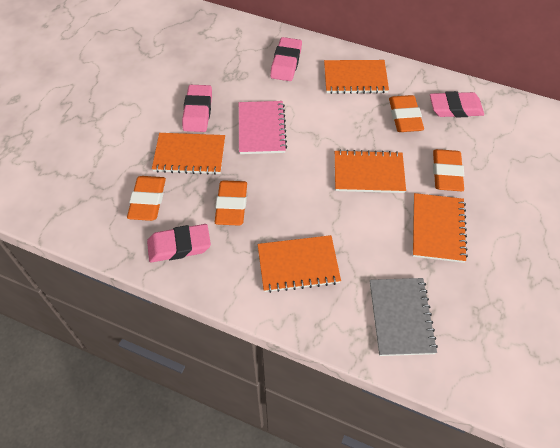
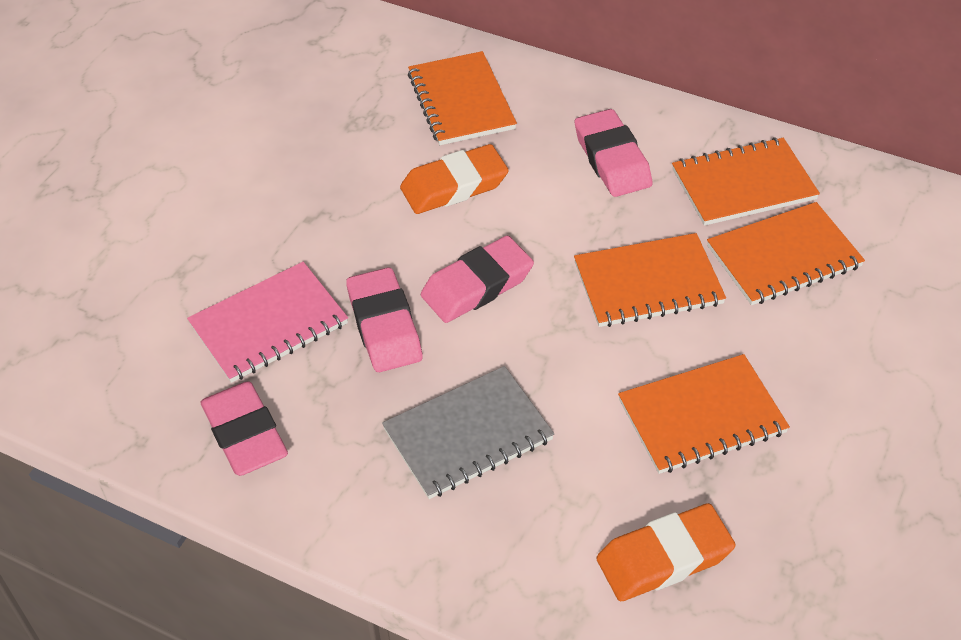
orange eraser: 4 -> 2

